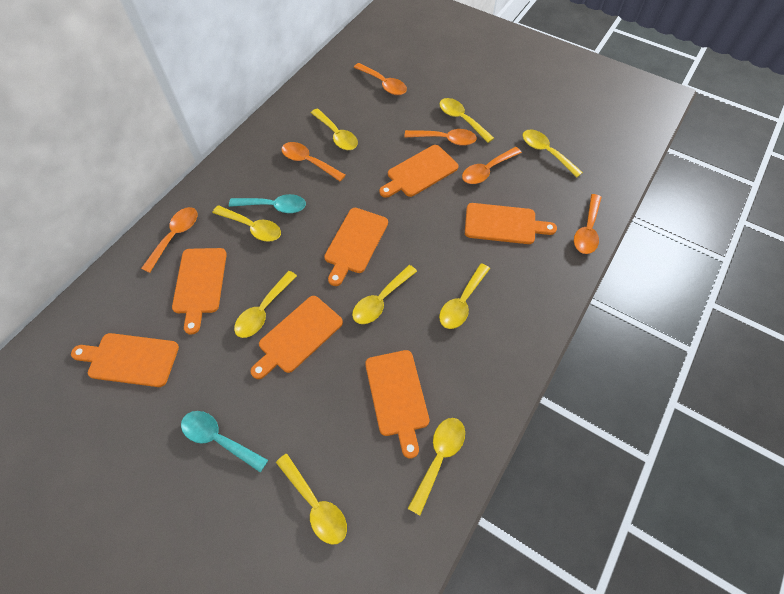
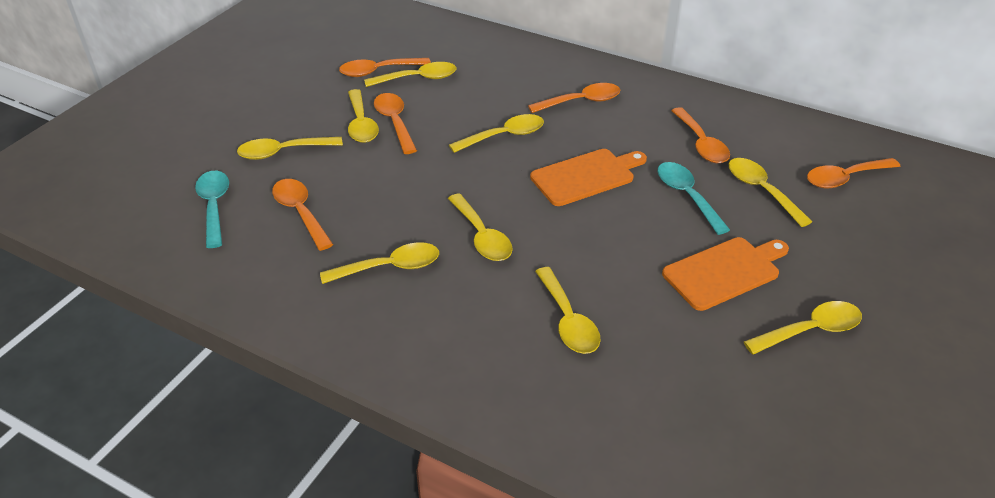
orange cutting board: 7 -> 2

